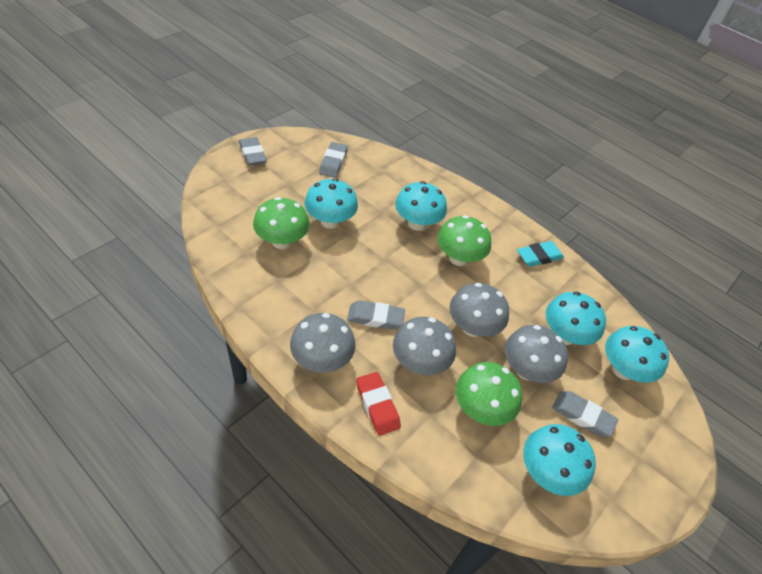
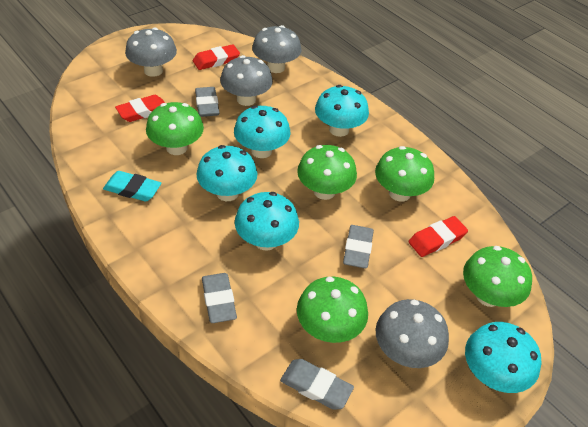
green mushroom: 3 -> 5
red eraser: 1 -> 3

